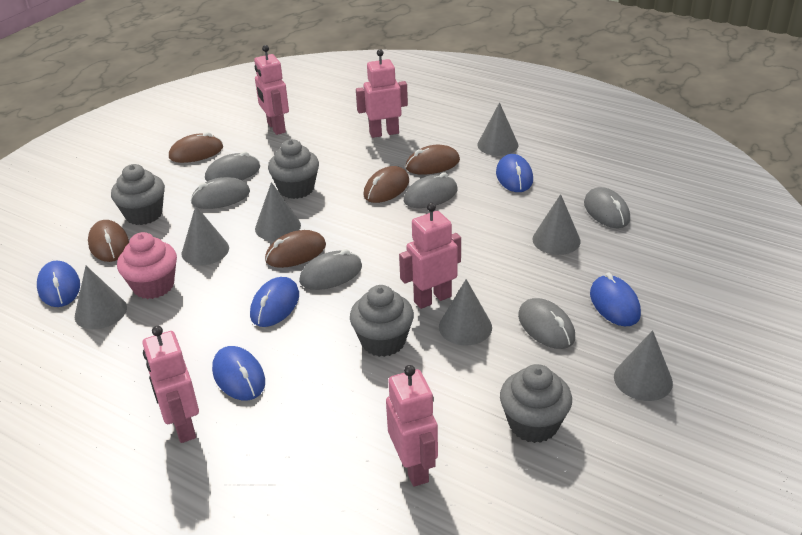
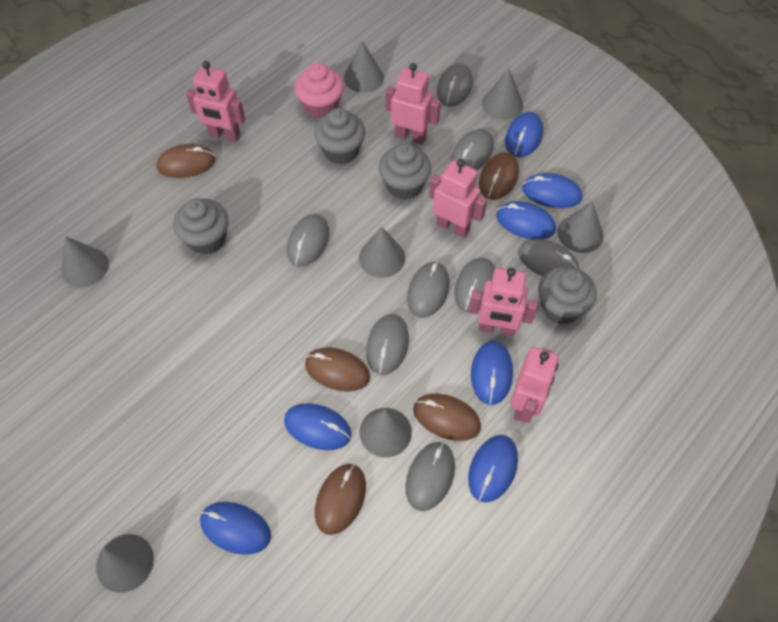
blue mouse: 5 -> 7
grey mouse: 6 -> 8

